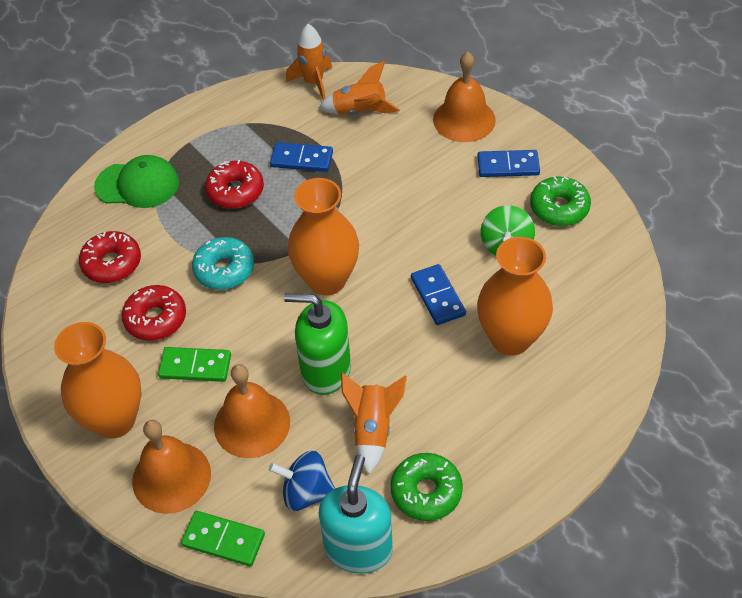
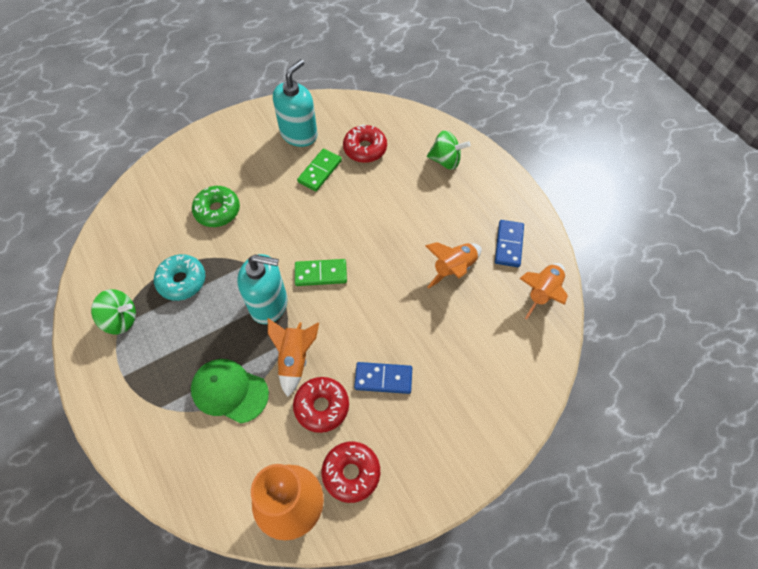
blue domino: 3 -> 2
blue spinning top: 1 -> 0
green donut: 2 -> 1
green soap dispenser: 1 -> 0
green spinning top: 1 -> 2
orange bell: 3 -> 0
orange vase: 3 -> 1
turquoise soap dispenser: 1 -> 2

